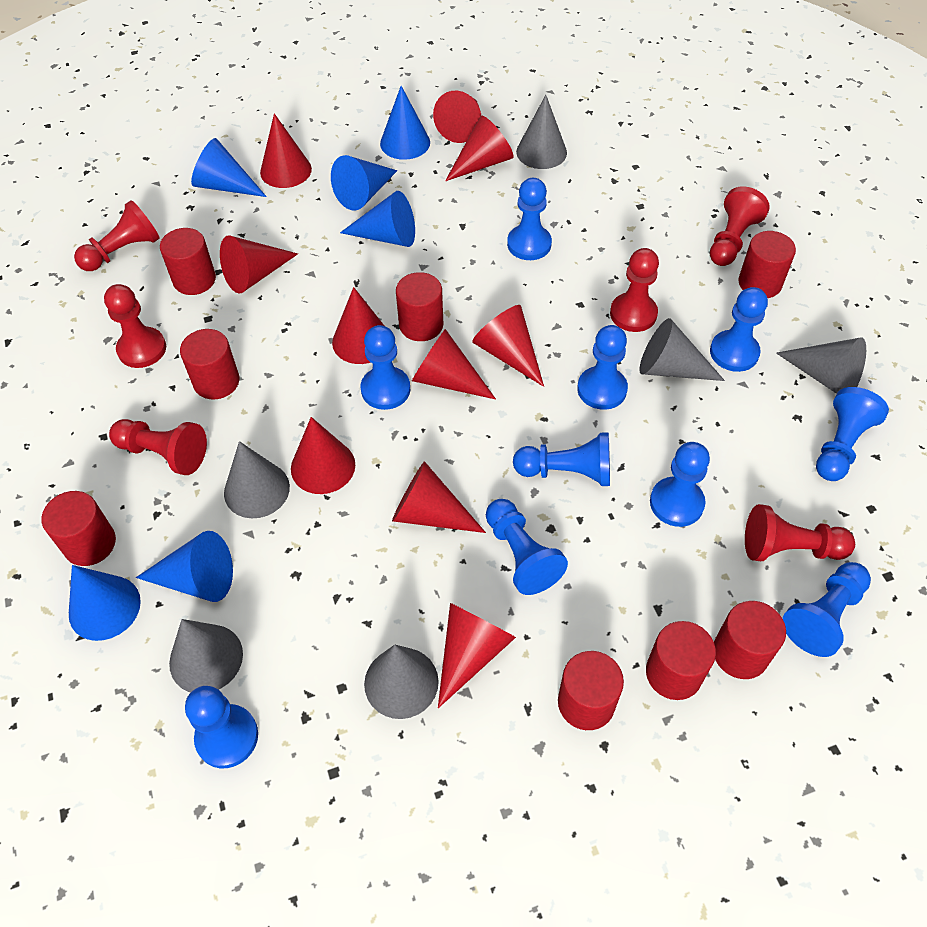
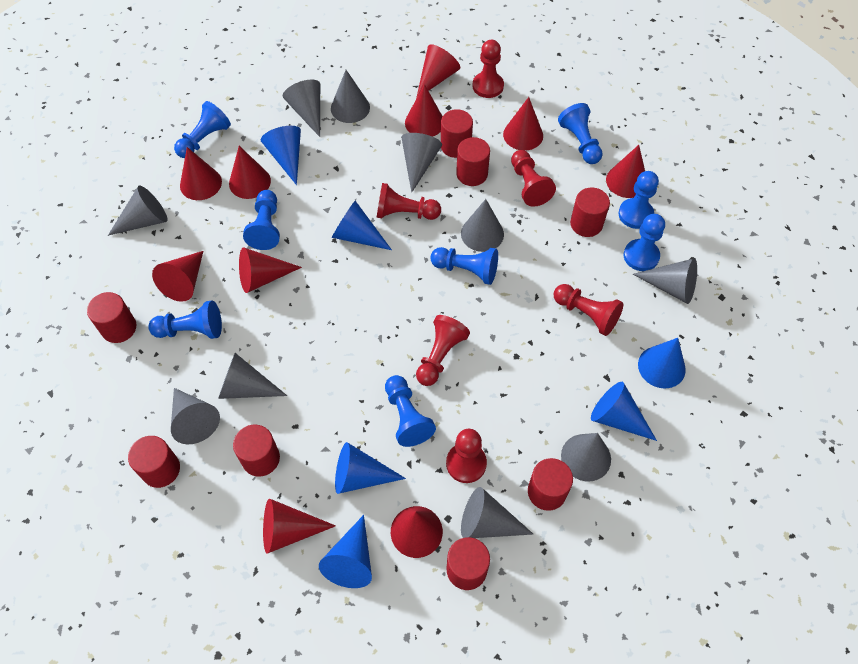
blue pawn: 10 -> 8
grey cone: 6 -> 10

